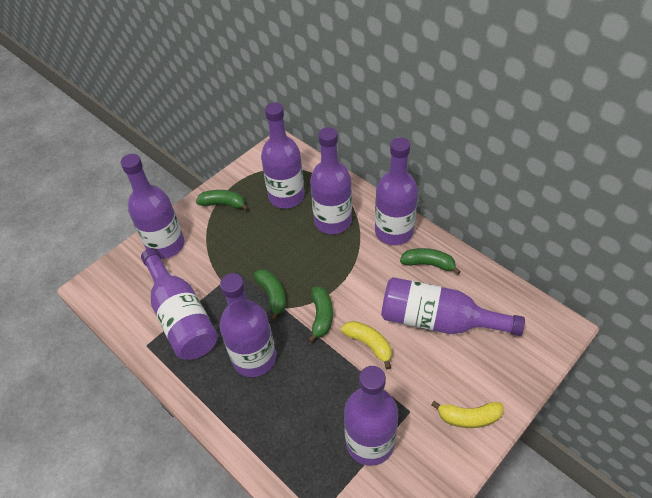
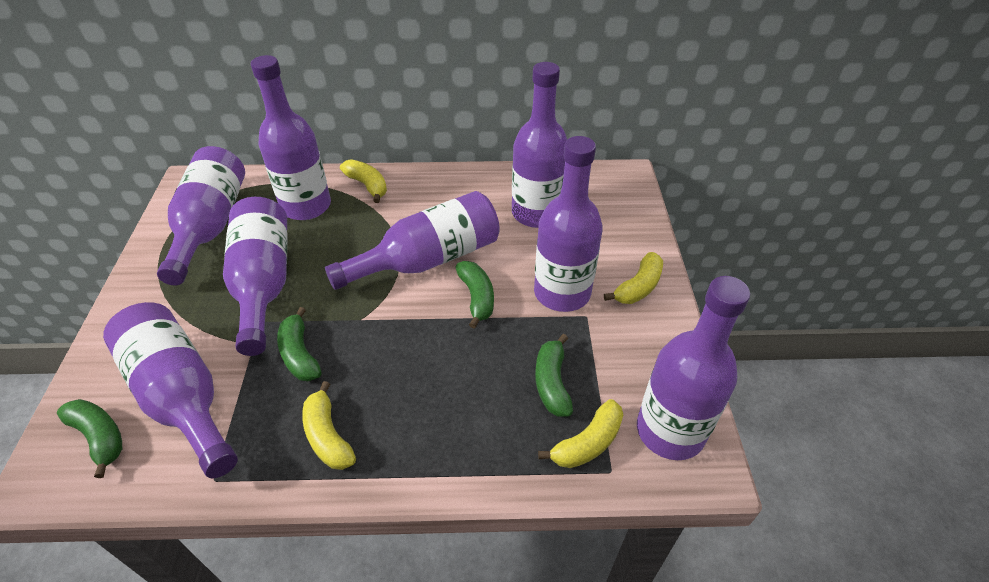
yellow banana: 2 -> 4

